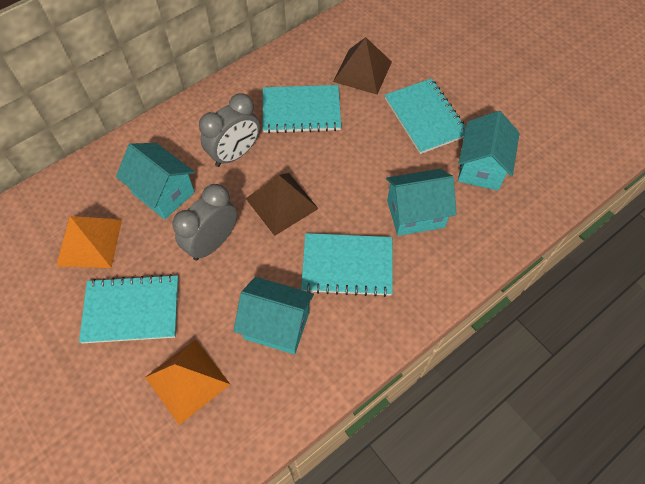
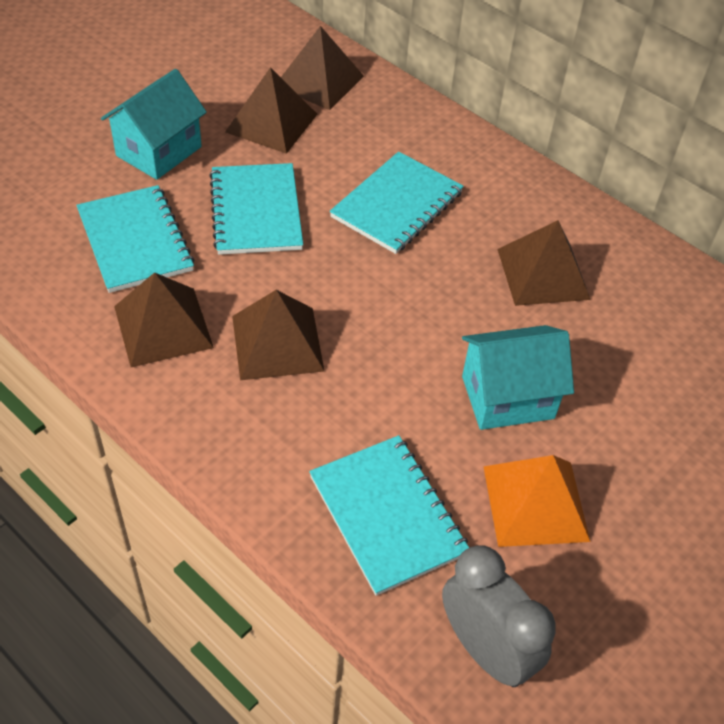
brown pyramid: 2 -> 5
grey clock: 2 -> 1
orange pyramid: 2 -> 1
turquoise house: 4 -> 2

